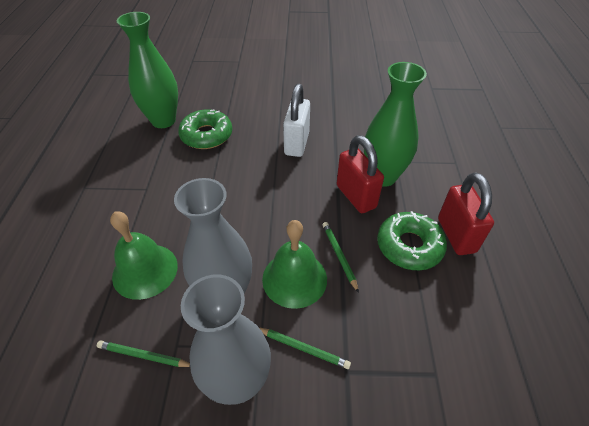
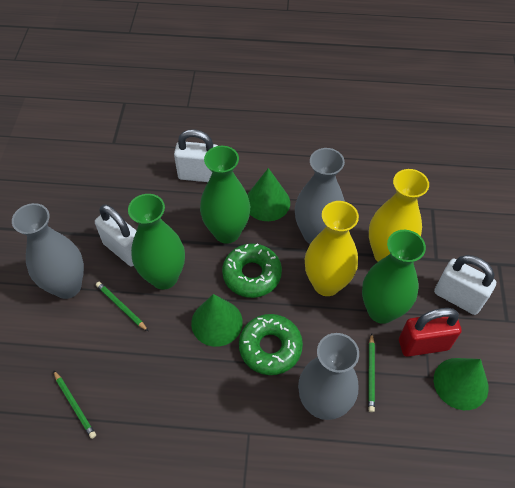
green bell: 2 -> 0
green cone: 0 -> 3
green vase: 2 -> 3
grey vase: 2 -> 3
red padlock: 2 -> 1
white padlock: 1 -> 3
yellow vase: 0 -> 2

